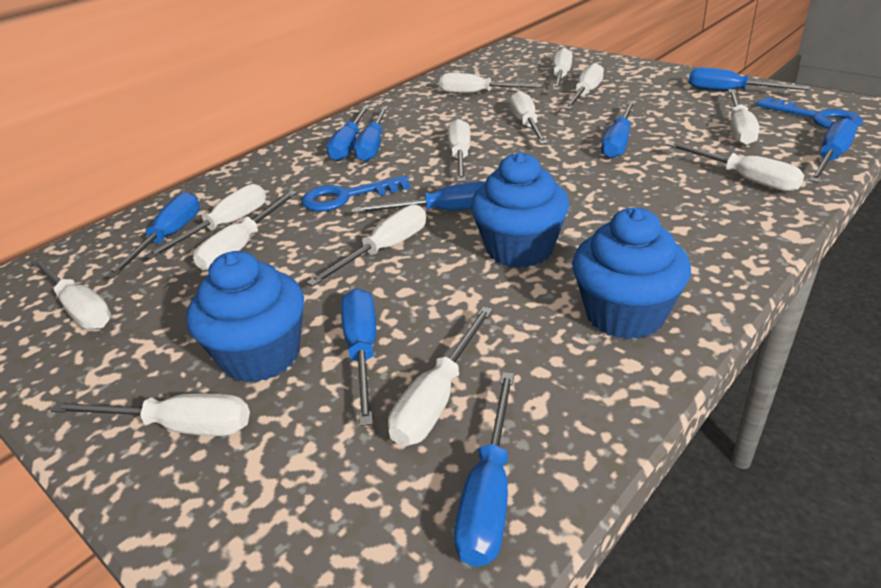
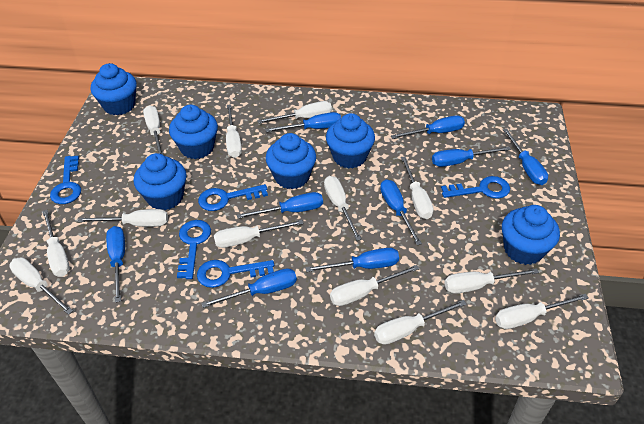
blue cupcake: 3 -> 6
blue key: 2 -> 5

